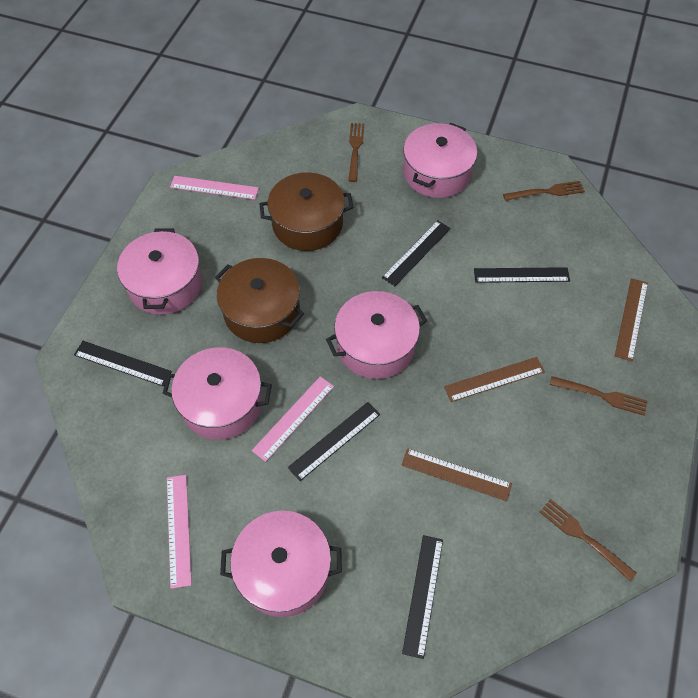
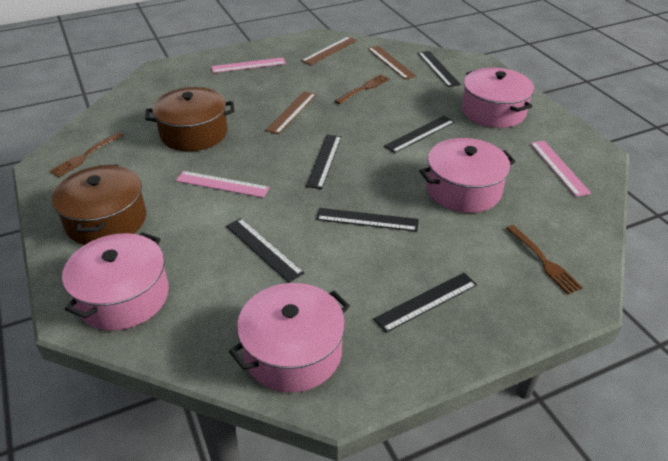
black ruler: 5 -> 6
brown fork: 4 -> 3
pink pot: 5 -> 4

